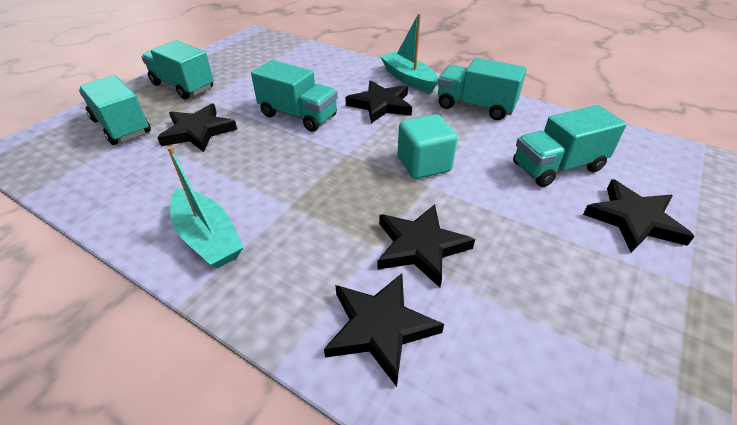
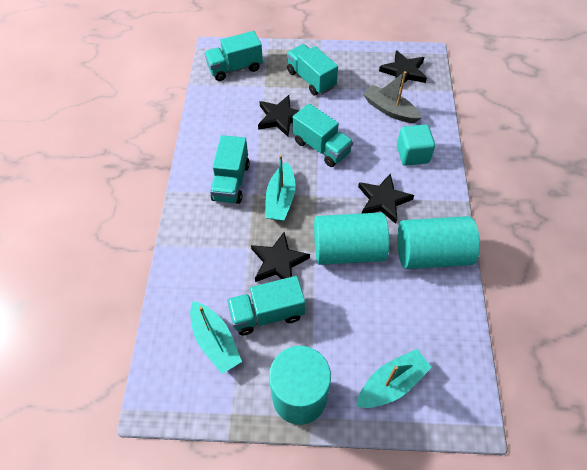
black star: 5 -> 4
grey boat: 0 -> 1
turquoise boat: 2 -> 3
turquoise cylinder: 0 -> 3

